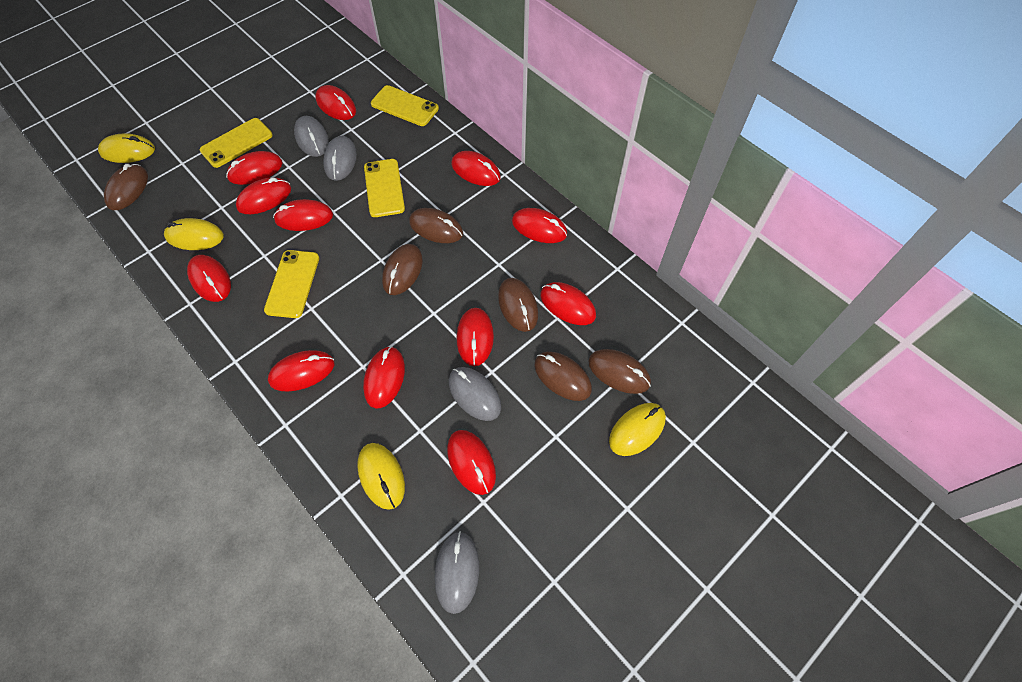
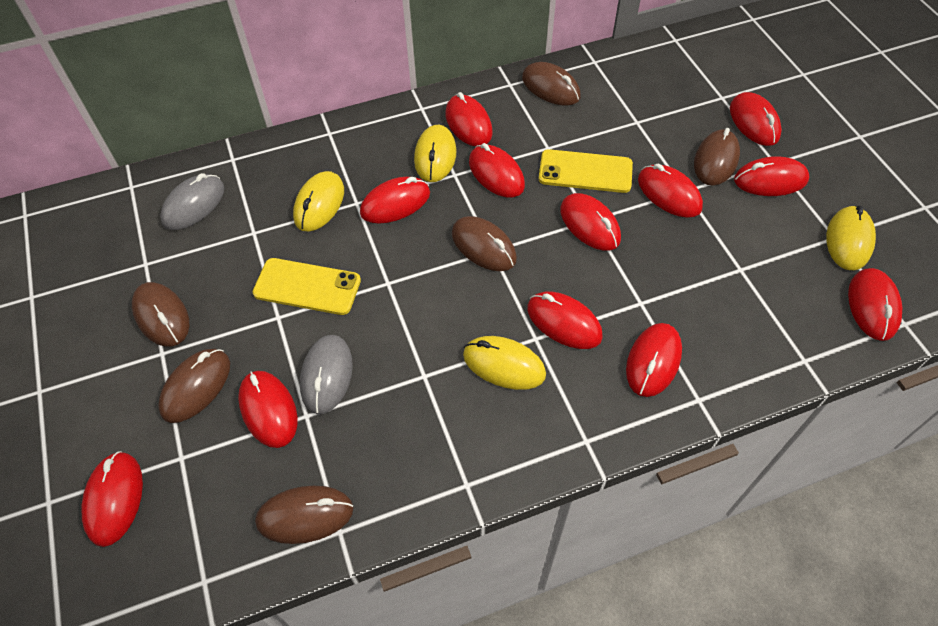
grey mouse: 4 -> 2
yellow phone: 4 -> 2

